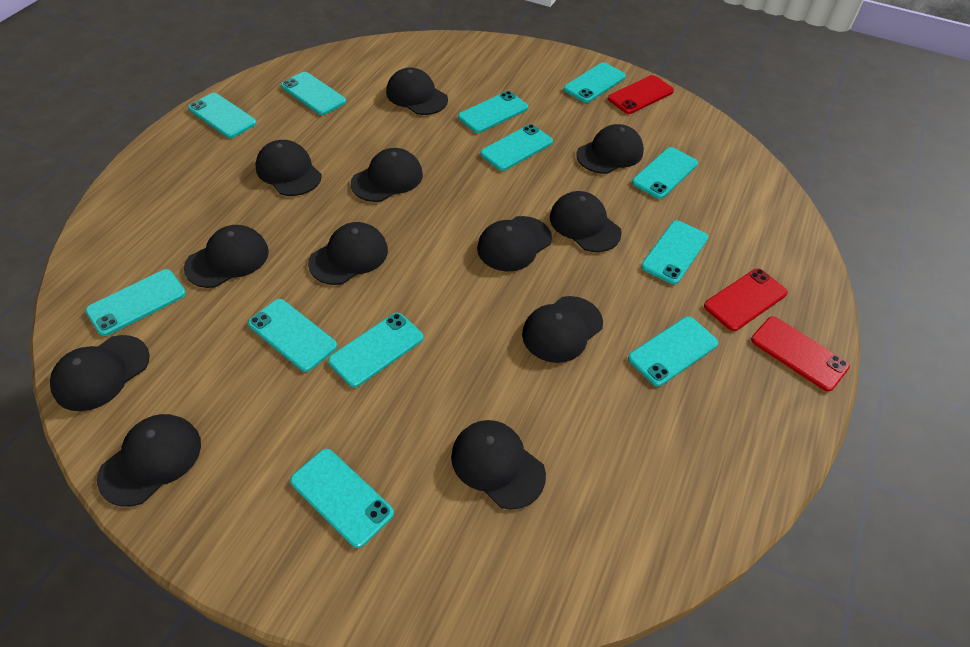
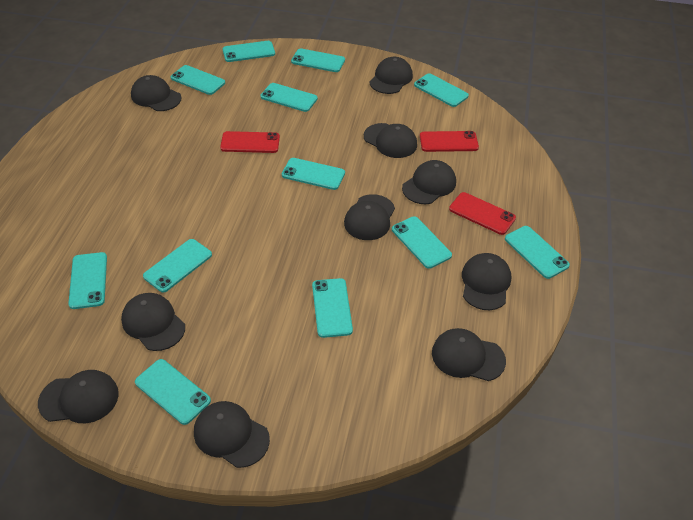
black cap: 12 -> 10

